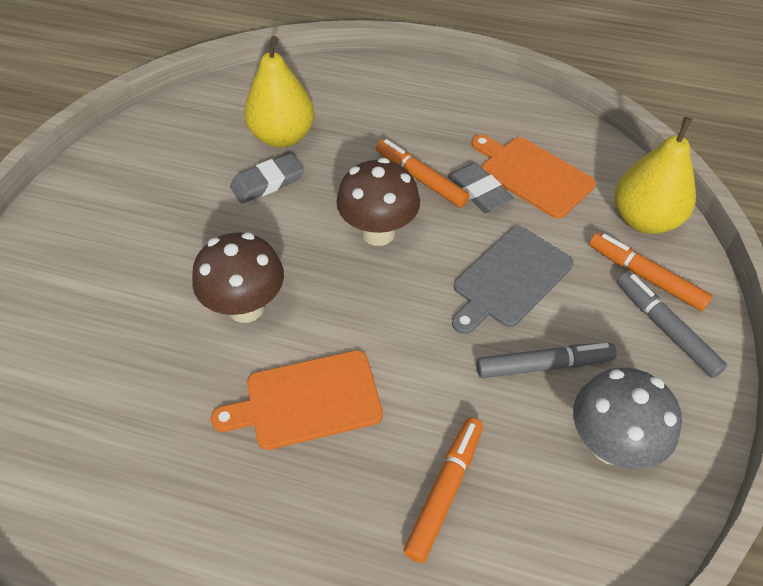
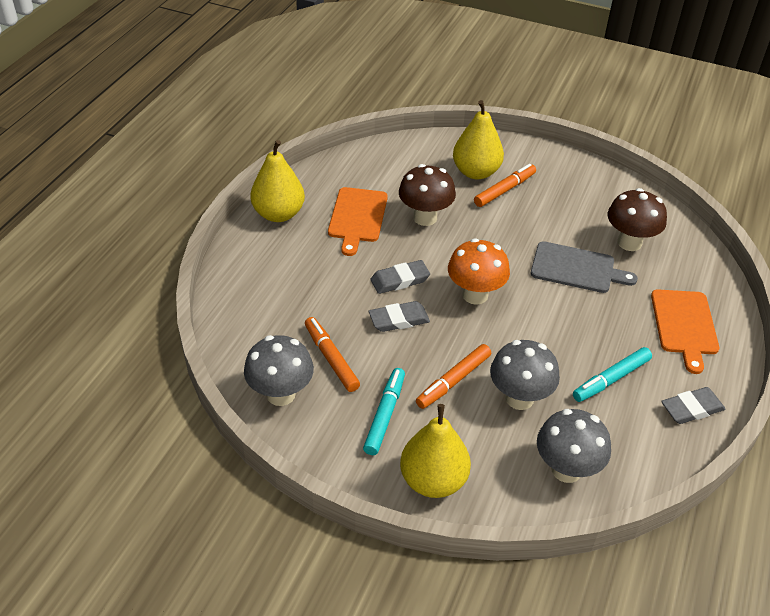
grey eraser: 2 -> 3
grey marker: 2 -> 0
grey mushroom: 1 -> 3
orange mushroom: 0 -> 1
turquoise marker: 0 -> 2
yellow pear: 2 -> 3

